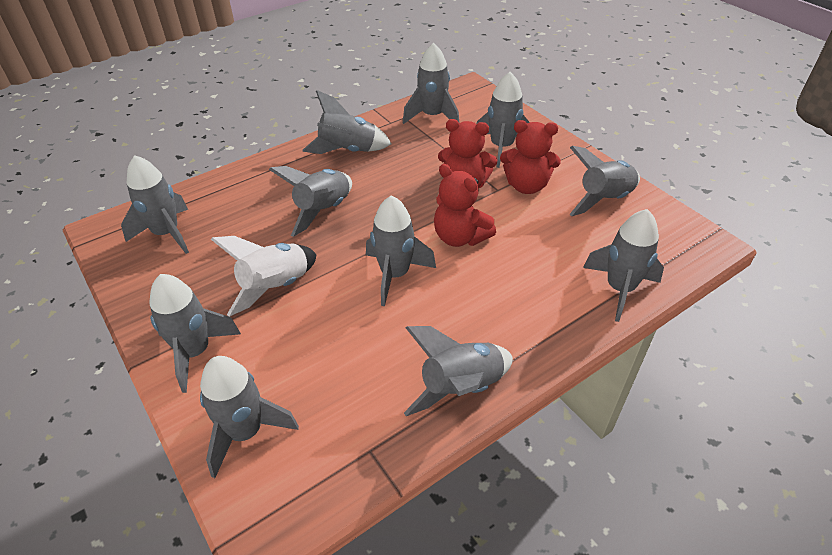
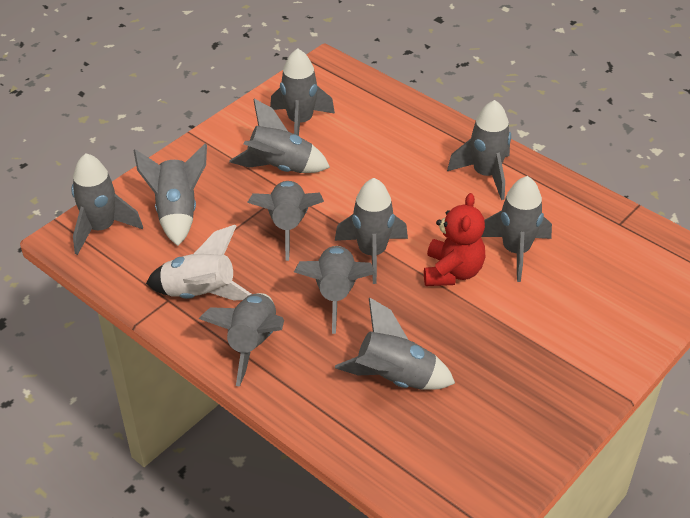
red teddy bear: 3 -> 1

